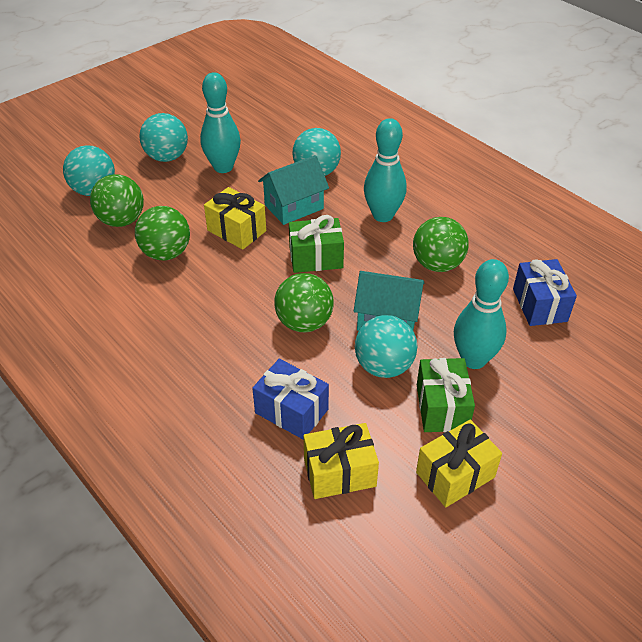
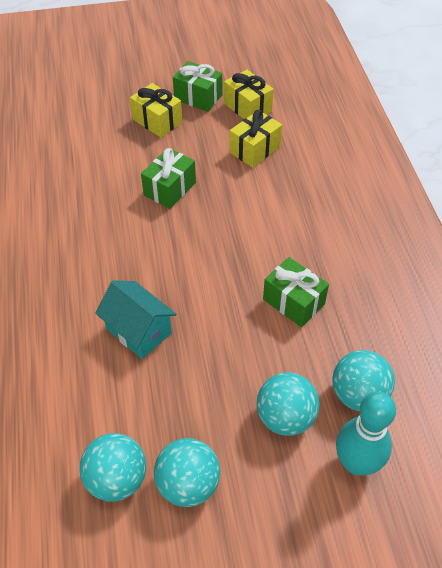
blue gift: 2 -> 0
green ball: 4 -> 0
green gift: 2 -> 3
turquoise bowling pin: 3 -> 1
turquoise house: 2 -> 1

